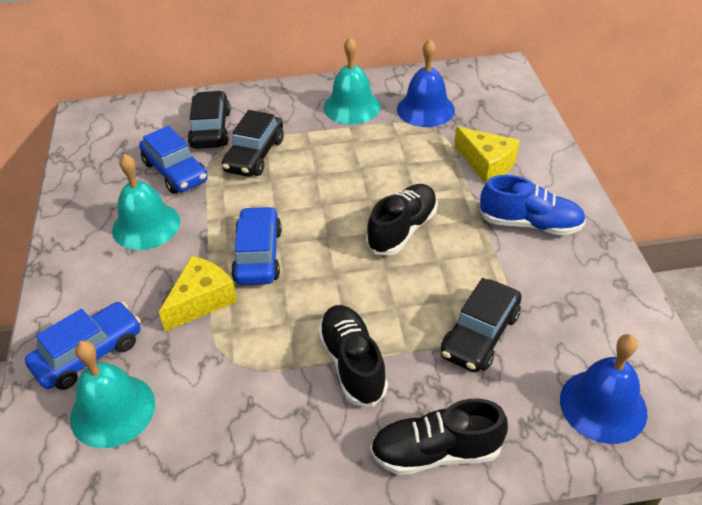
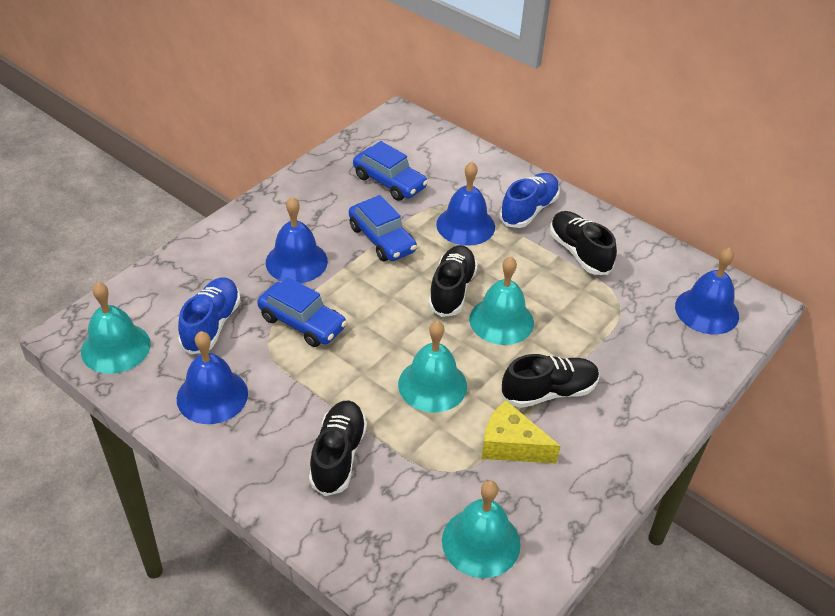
black car: 3 -> 0
black shoe: 3 -> 4
blue bell: 2 -> 4
blue shoe: 1 -> 2
turquoise bell: 3 -> 4
yellow cheese: 2 -> 1

